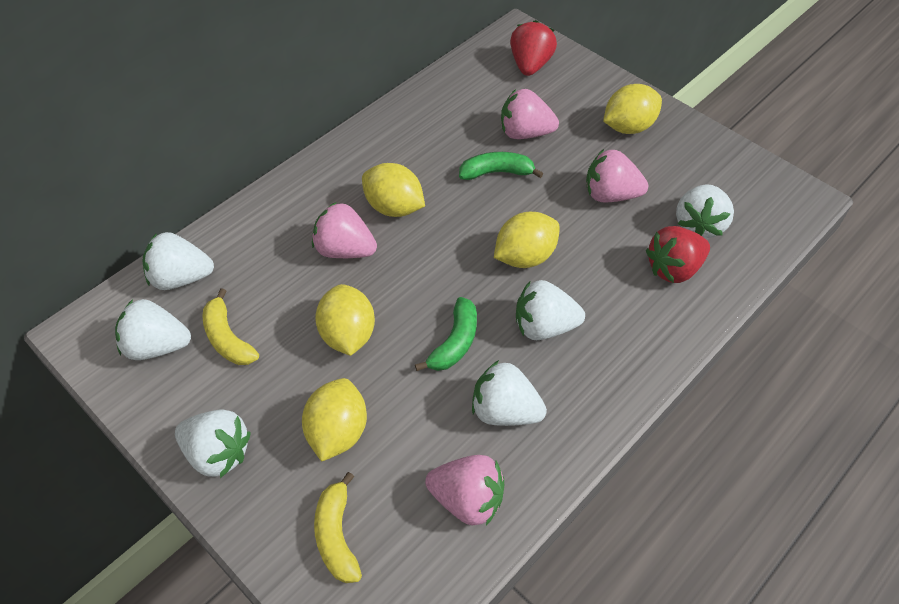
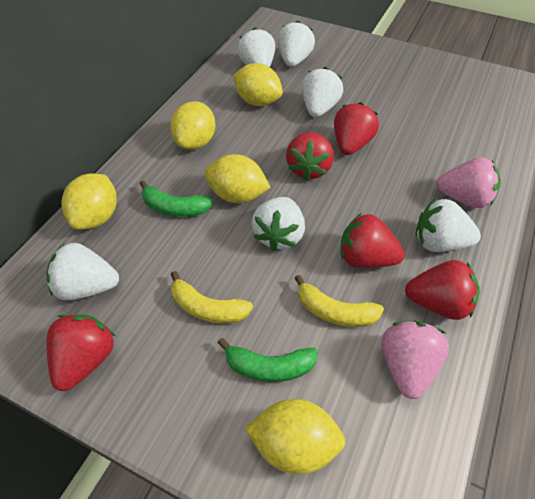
pink strawberry: 4 -> 2
red strawberry: 2 -> 5

